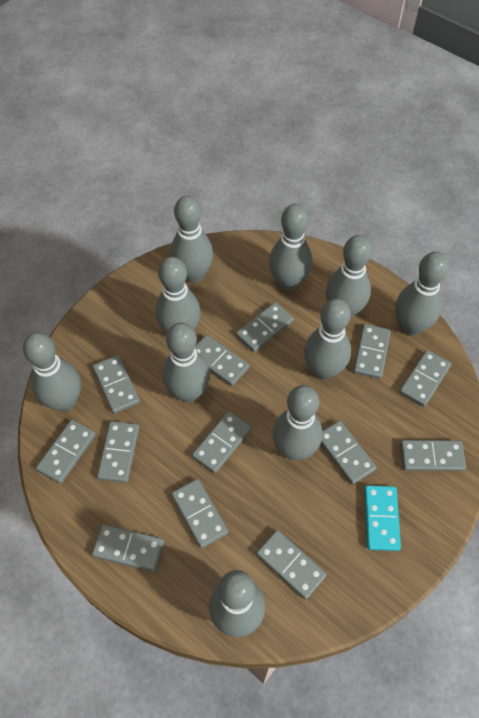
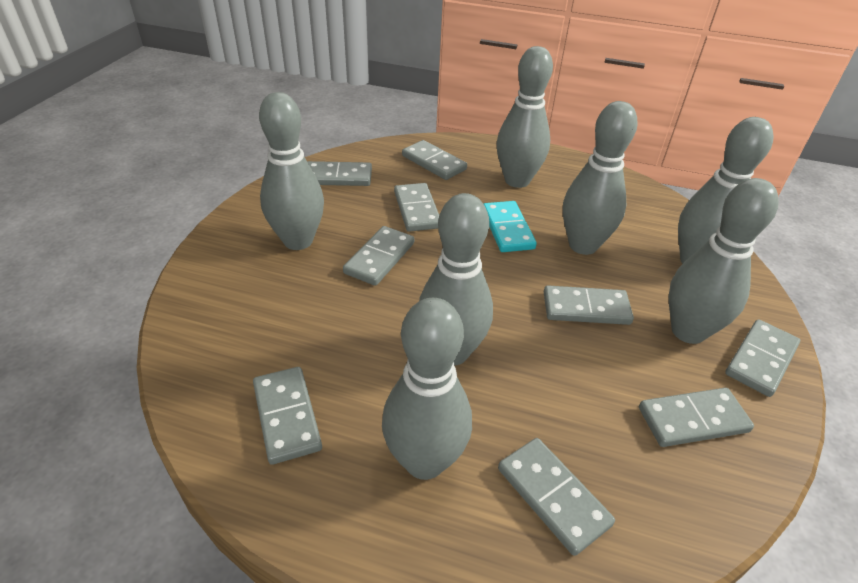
grey bowling pin: 10 -> 7
grey domino: 13 -> 9

